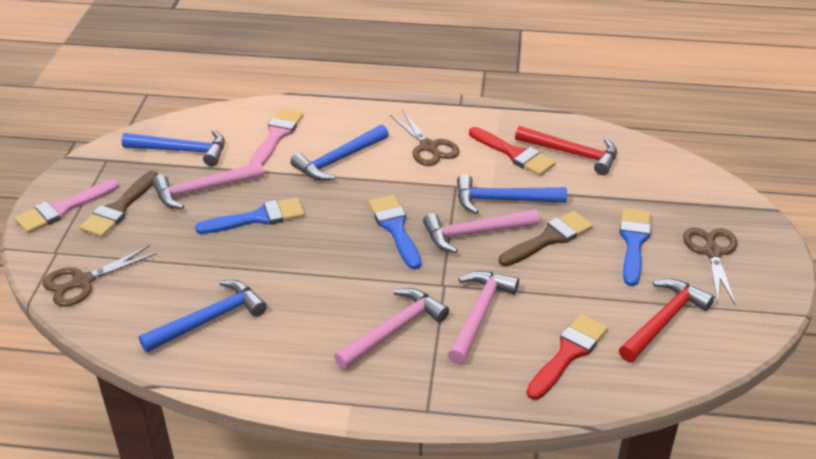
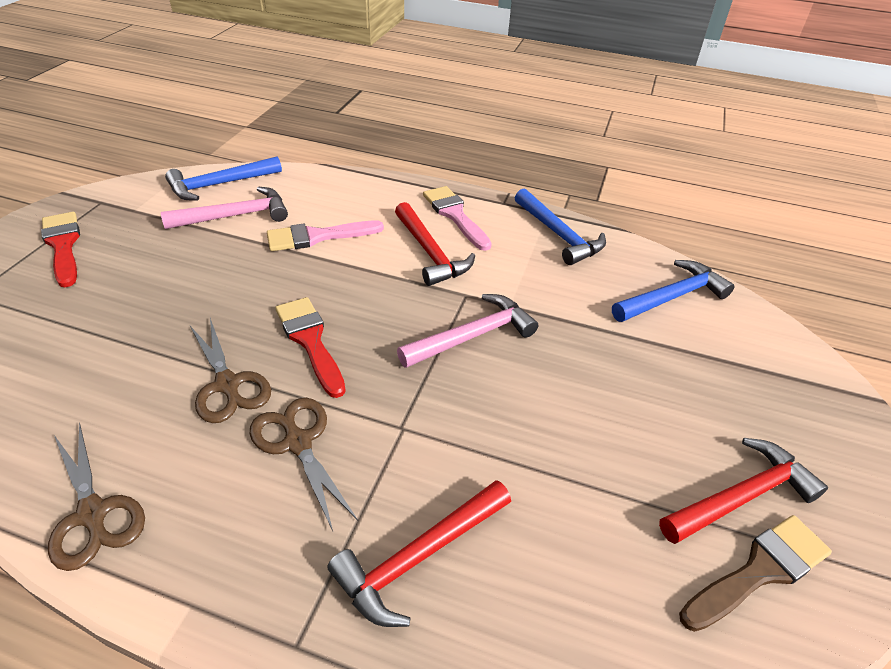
blue brush: 3 -> 0
blue hammer: 4 -> 3
brown brush: 2 -> 1
pink hammer: 4 -> 2
red hammer: 2 -> 3

